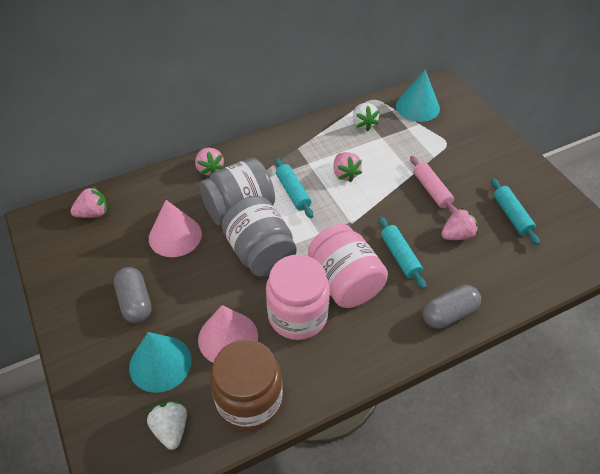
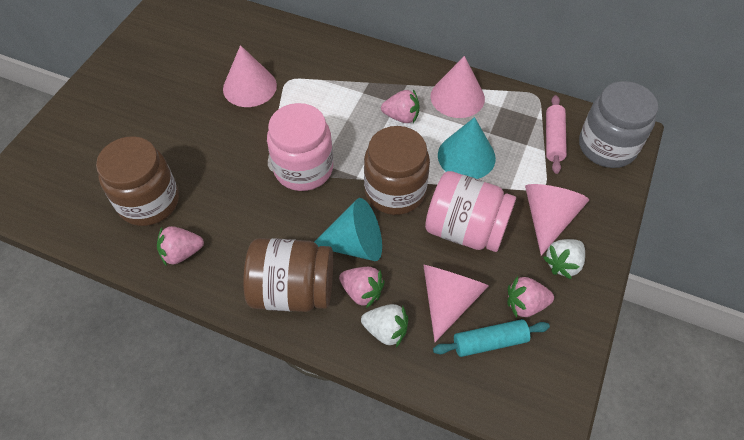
brown jar: 1 -> 3
grey capsule: 2 -> 0
grey jar: 2 -> 1
pink cone: 2 -> 4
turquoise rolling pin: 3 -> 1

